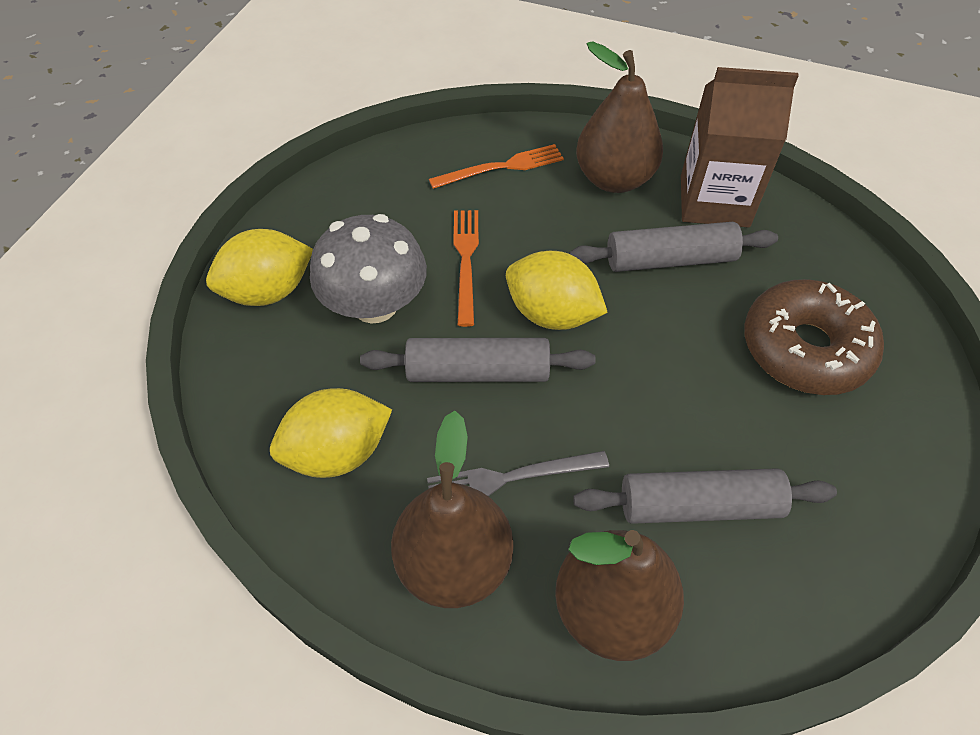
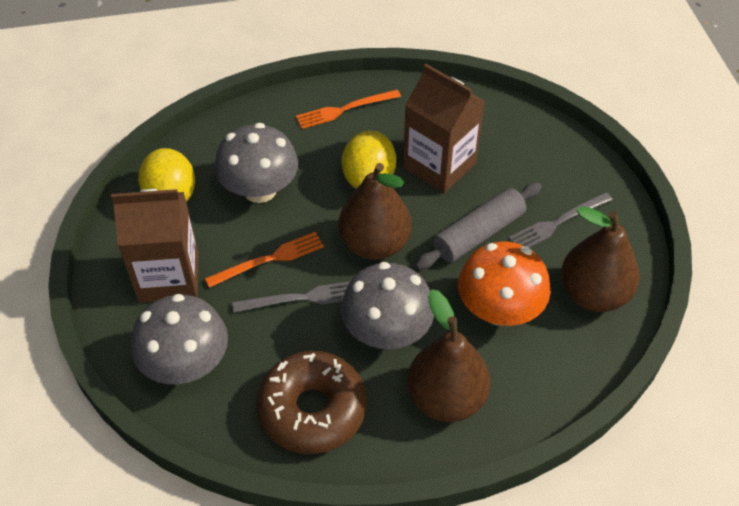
brown carton: 1 -> 2
grey fork: 1 -> 2
grey mushroom: 1 -> 3
grey rolling pin: 3 -> 1
orange mushroom: 0 -> 1
yellow lemon: 3 -> 2

